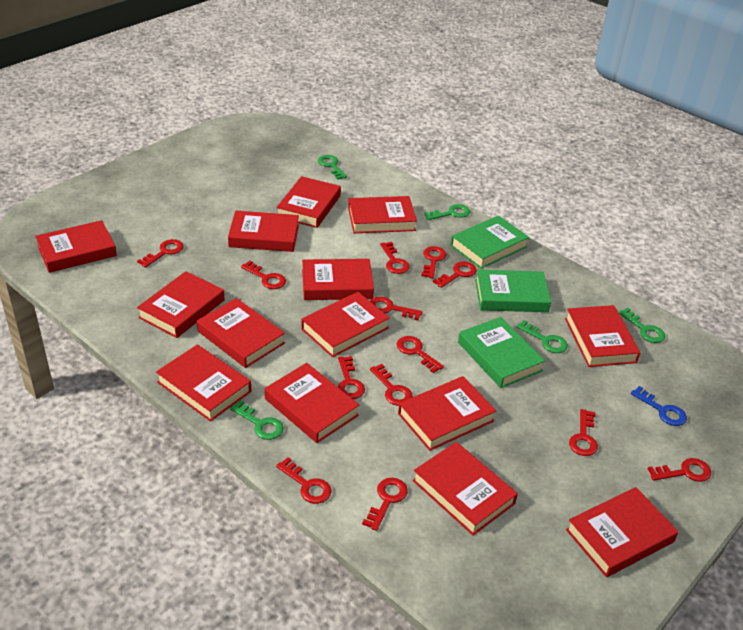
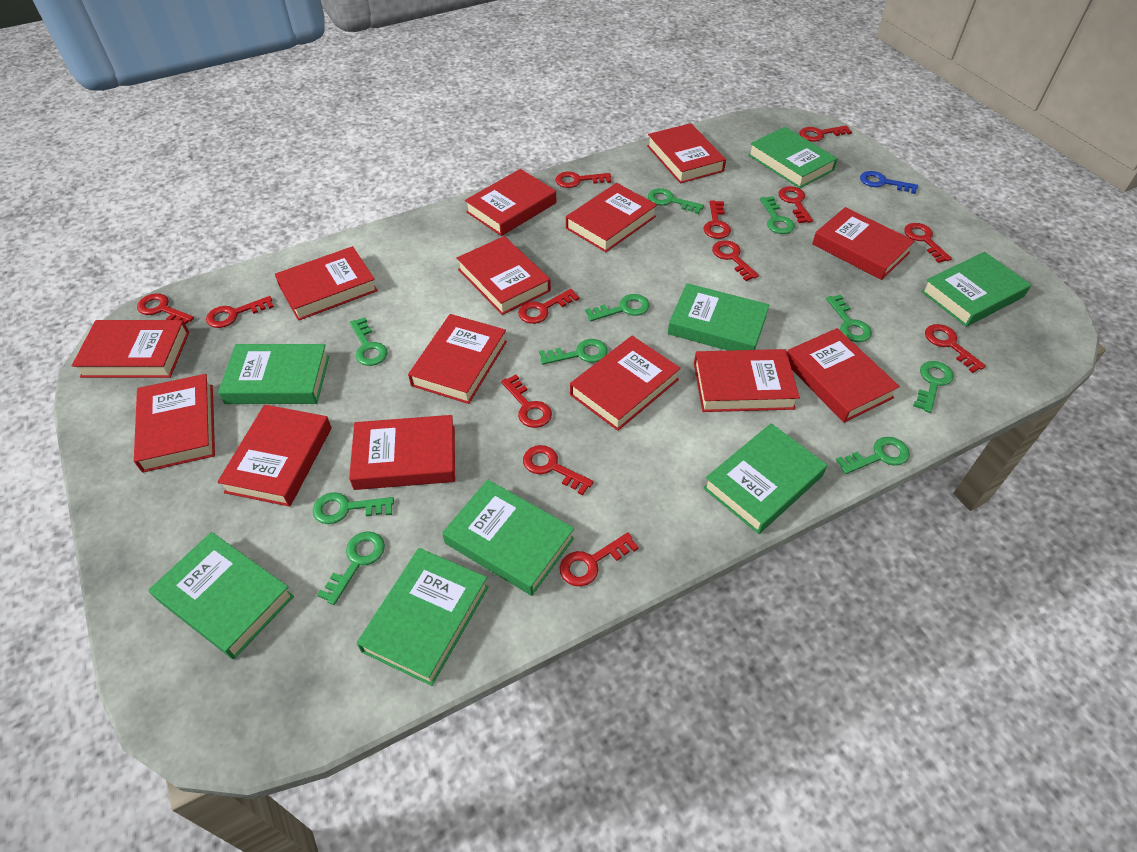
green book: 3 -> 8
green key: 5 -> 10

